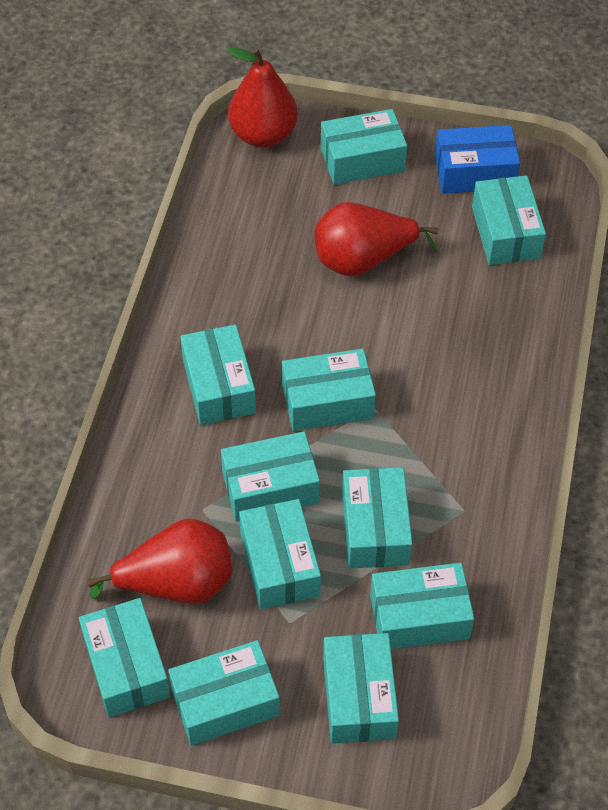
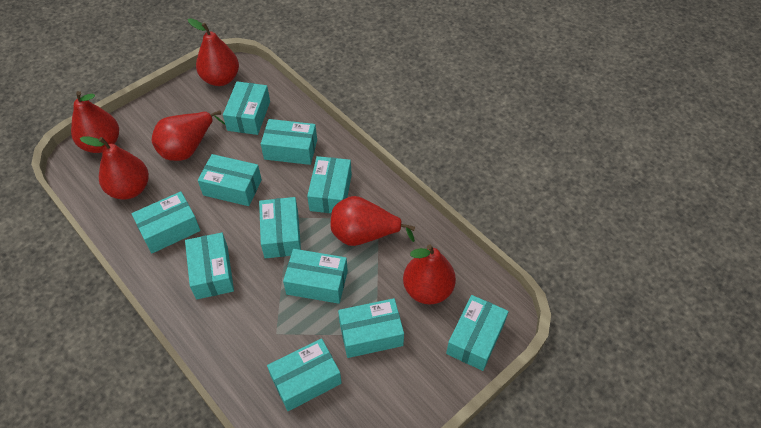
blue box: 1 -> 0
red pear: 3 -> 6

